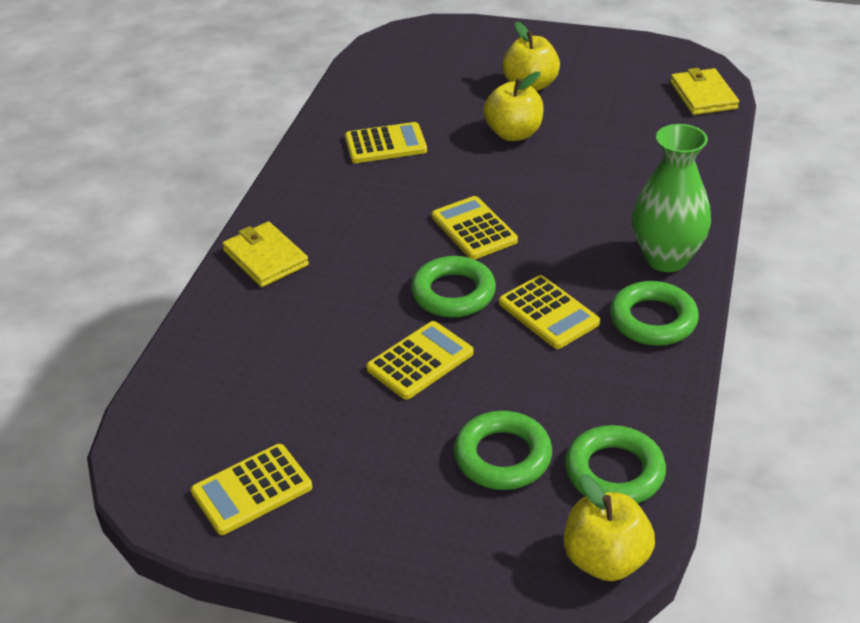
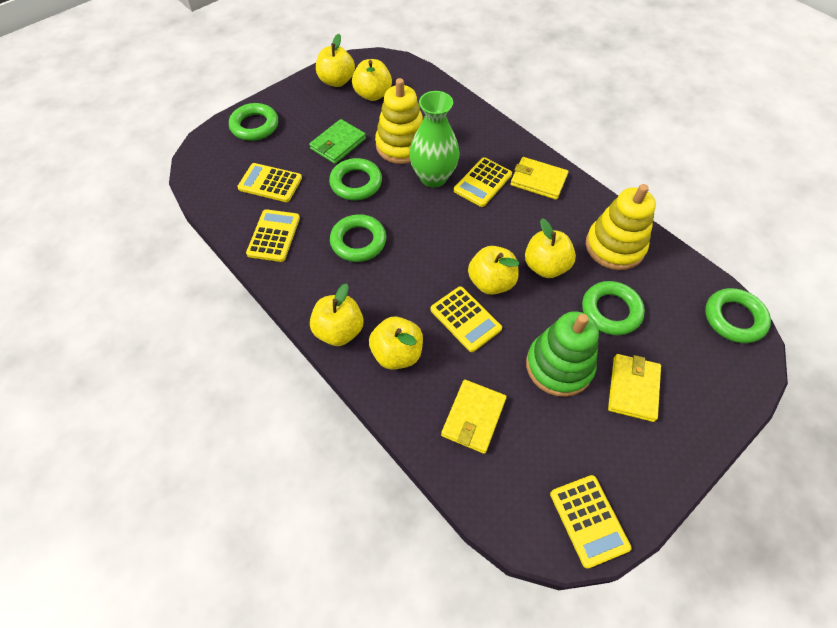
green ring: 4 -> 5
green stacking toy: 0 -> 1
green wallet: 0 -> 1
yellow apple: 3 -> 6
yellow stacking toy: 0 -> 2
yellow wallet: 2 -> 3

